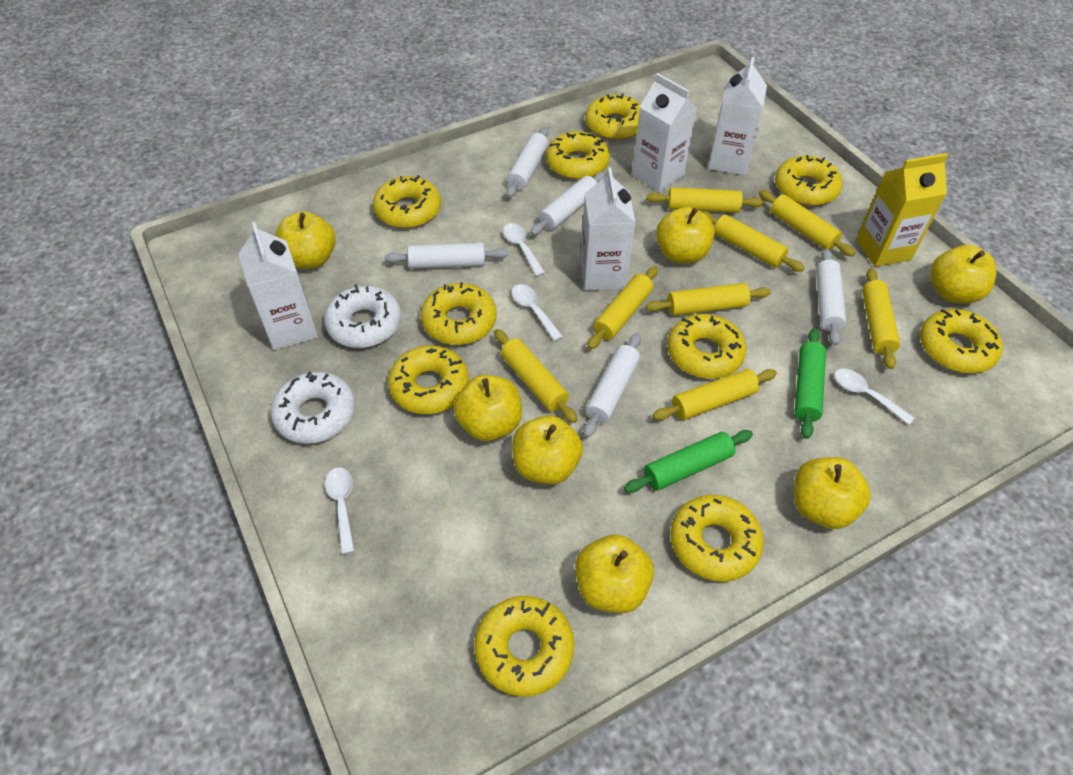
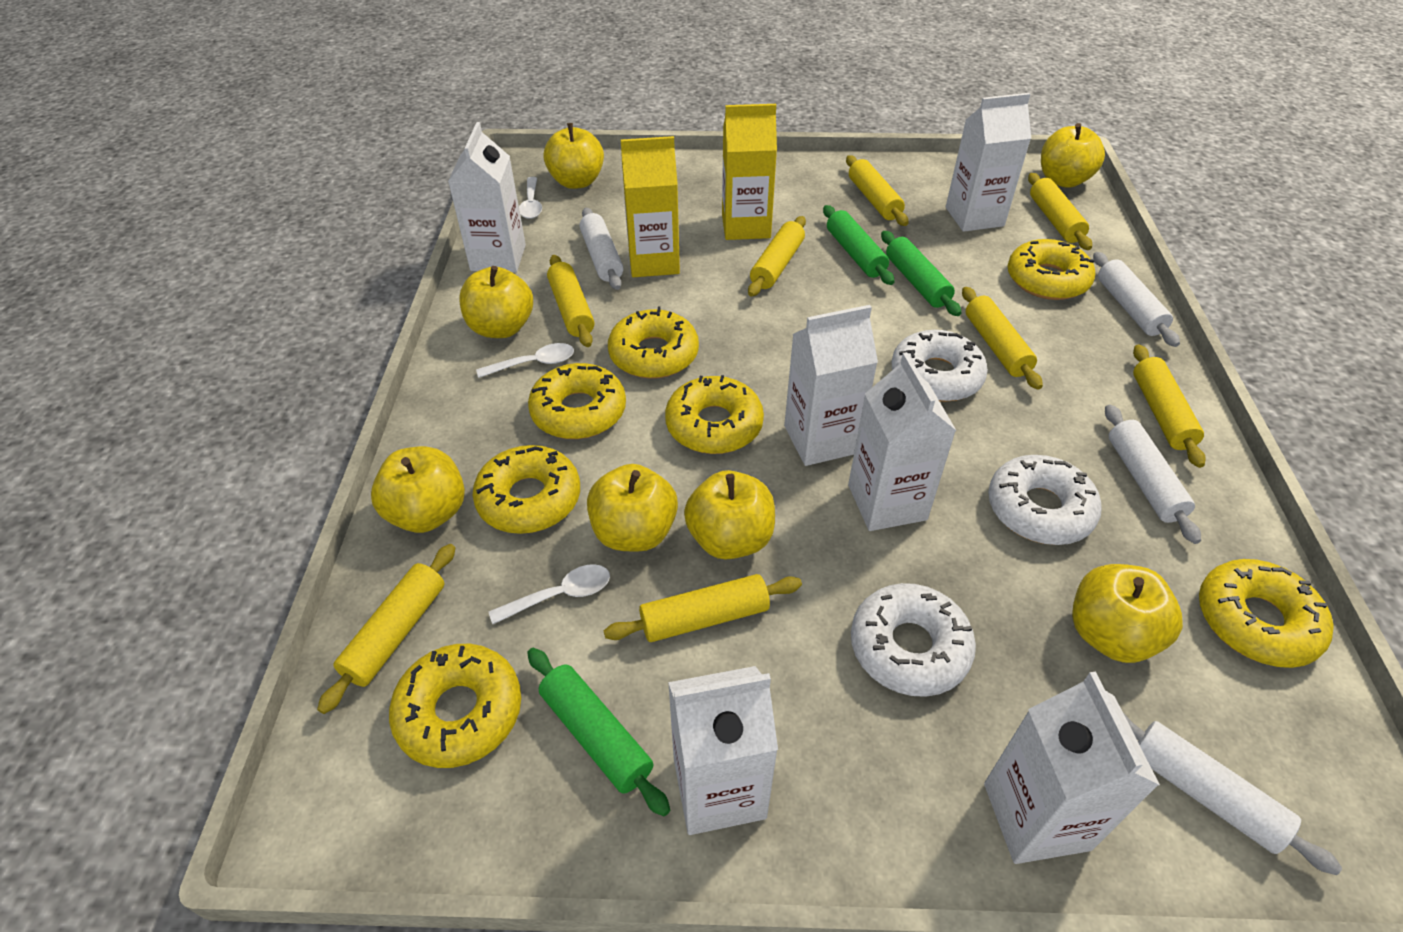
green rolling pin: 2 -> 3
white carton: 4 -> 6
white donut: 2 -> 3
white rolling pin: 5 -> 4
white spoon: 4 -> 3
yellow carton: 1 -> 2
yellow donut: 10 -> 7

